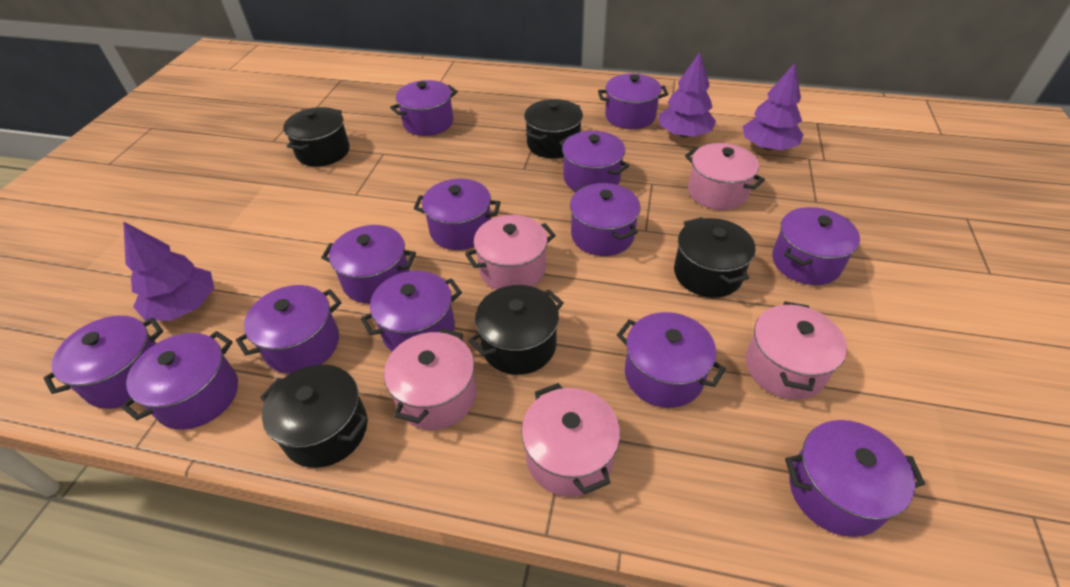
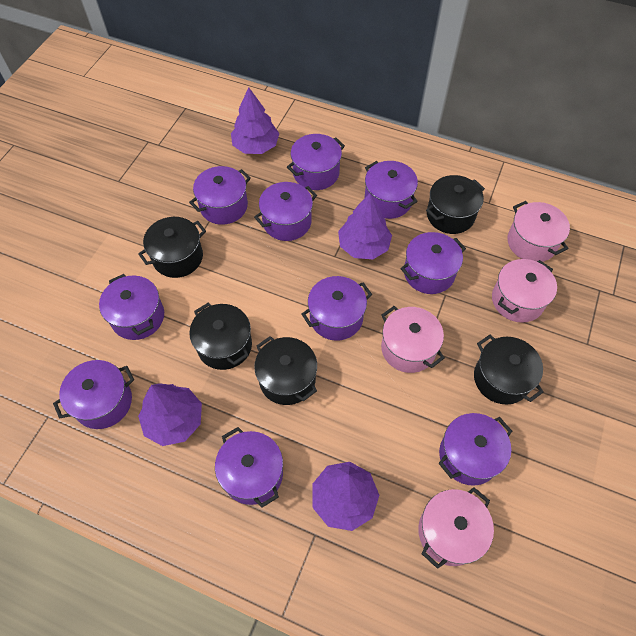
pink pot: 5 -> 4
purple pot: 13 -> 10
purple tree: 3 -> 4

